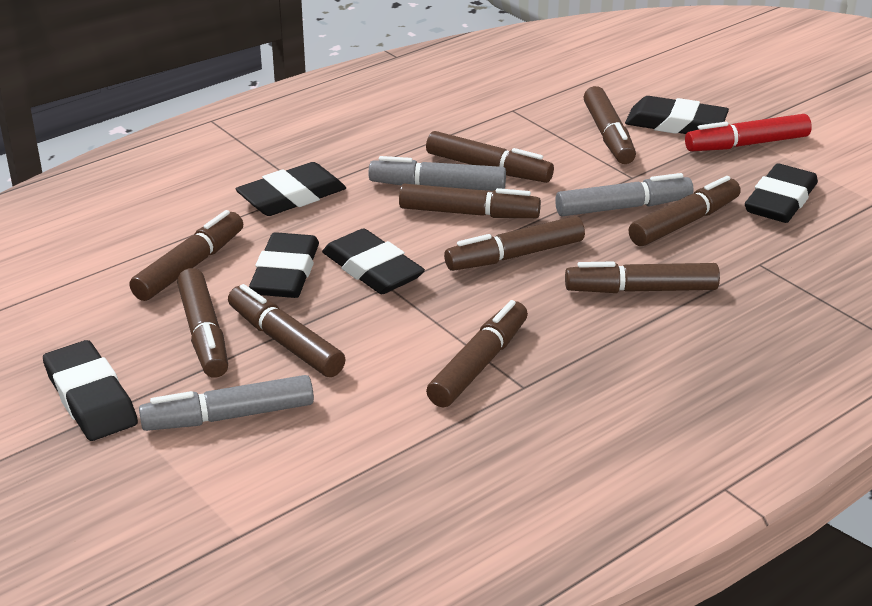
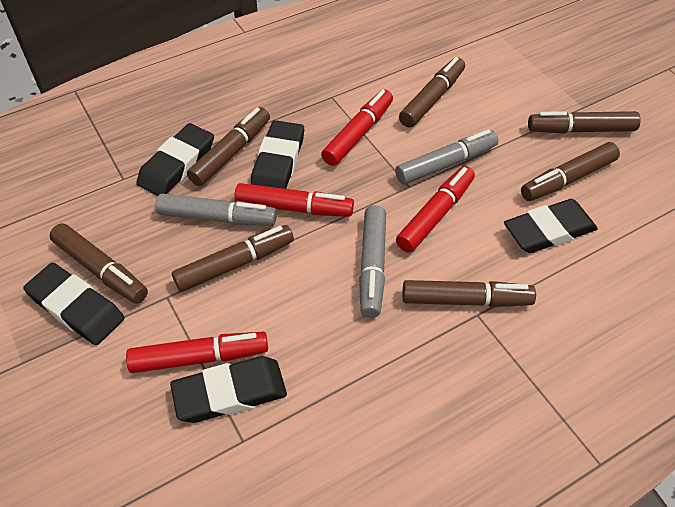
black eraser: 6 -> 5
brown marker: 10 -> 7
red marker: 1 -> 4

